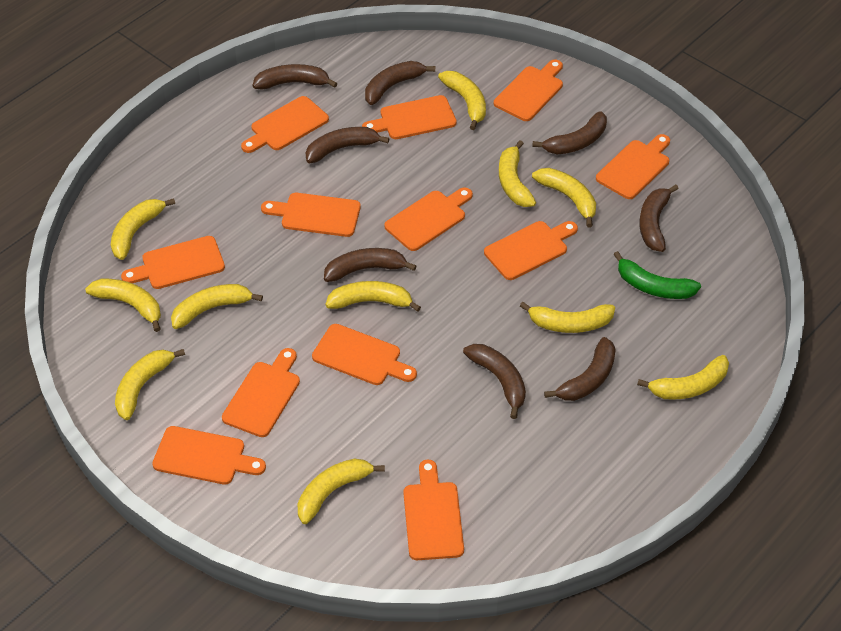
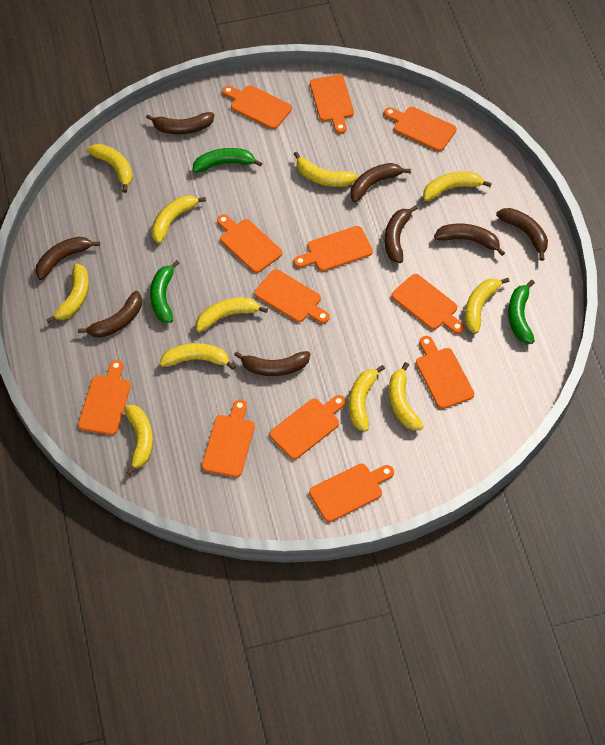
green banana: 1 -> 3

